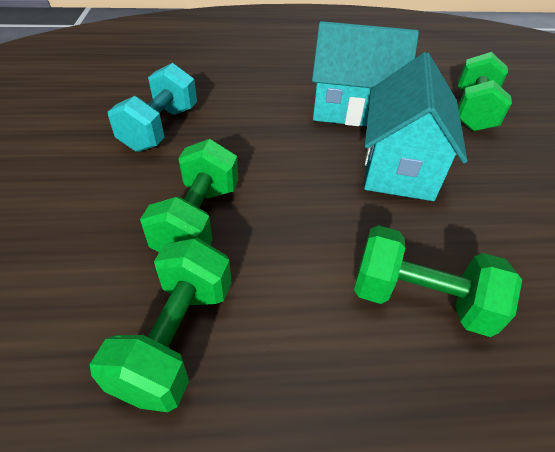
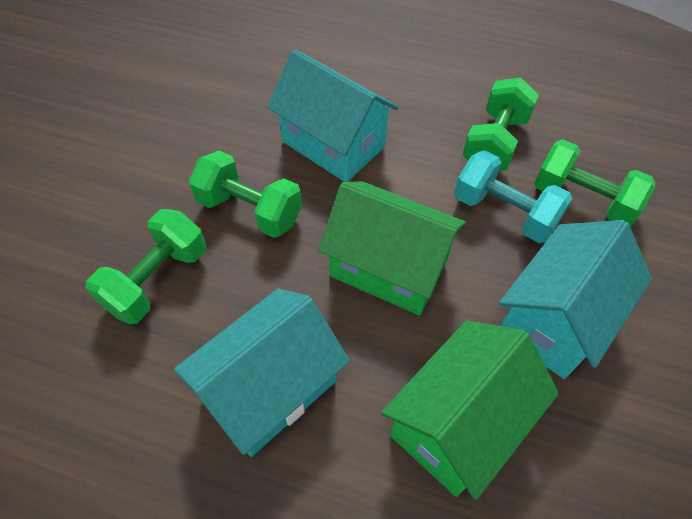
green house: 0 -> 2
turquoise house: 2 -> 3

